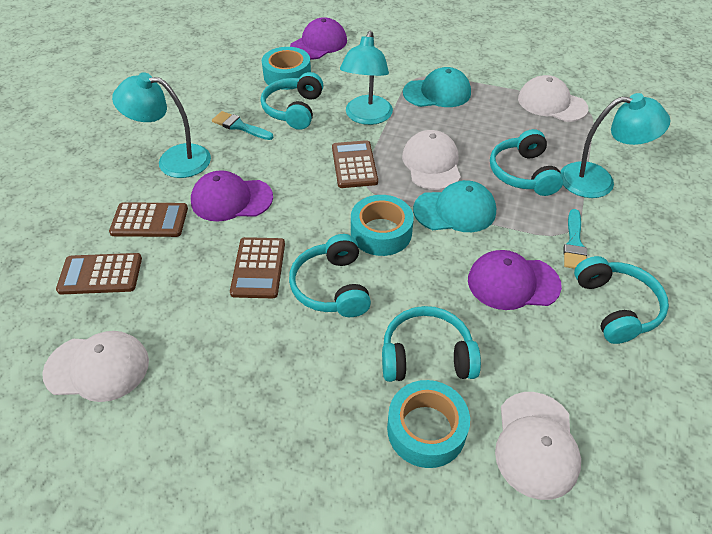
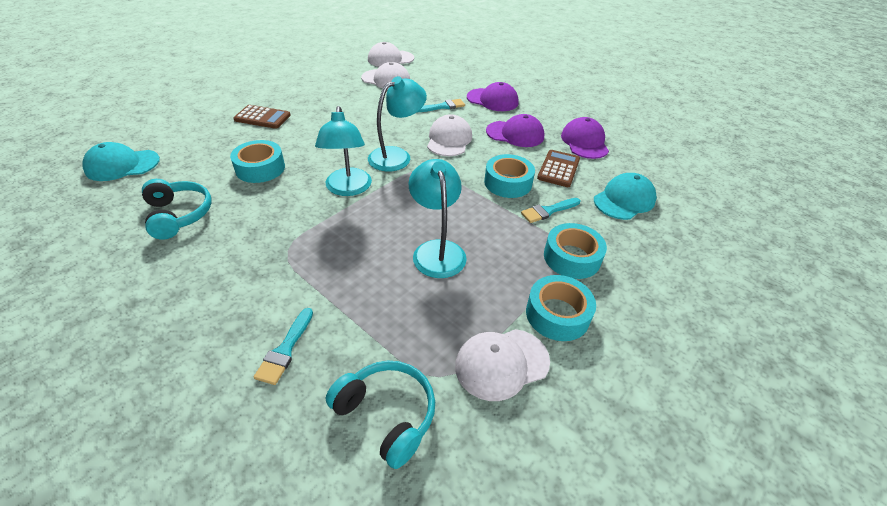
brown calculator: 4 -> 2
turquoise brush: 2 -> 3
turquoise headphones: 5 -> 2
turquoise tape: 3 -> 4

